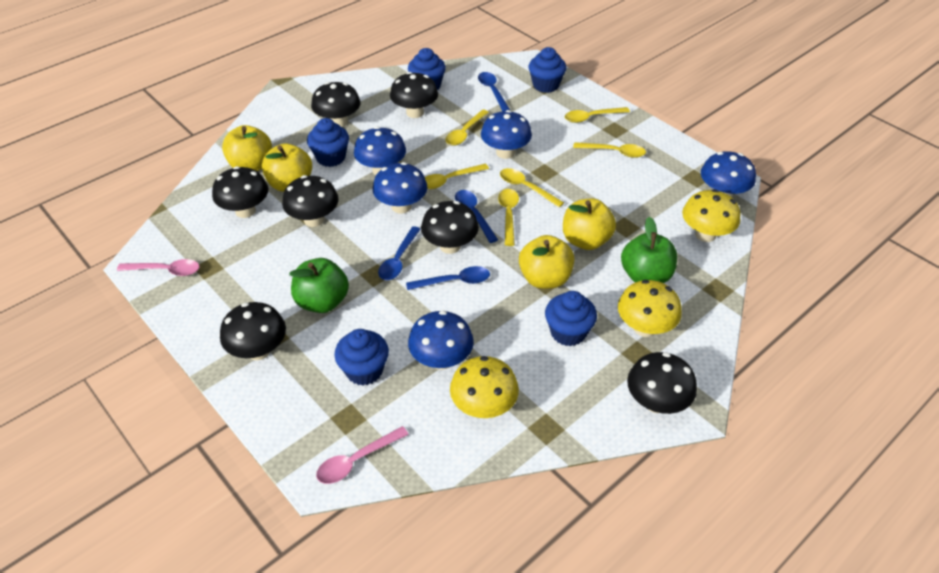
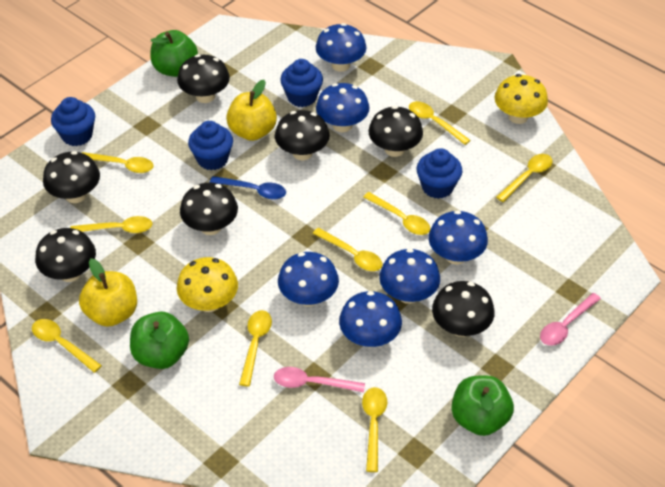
blue cupcake: 5 -> 4
blue mushroom: 5 -> 6
blue spoon: 4 -> 1
green apple: 2 -> 3
yellow apple: 4 -> 2
yellow mushroom: 3 -> 2
yellow spoon: 6 -> 9

